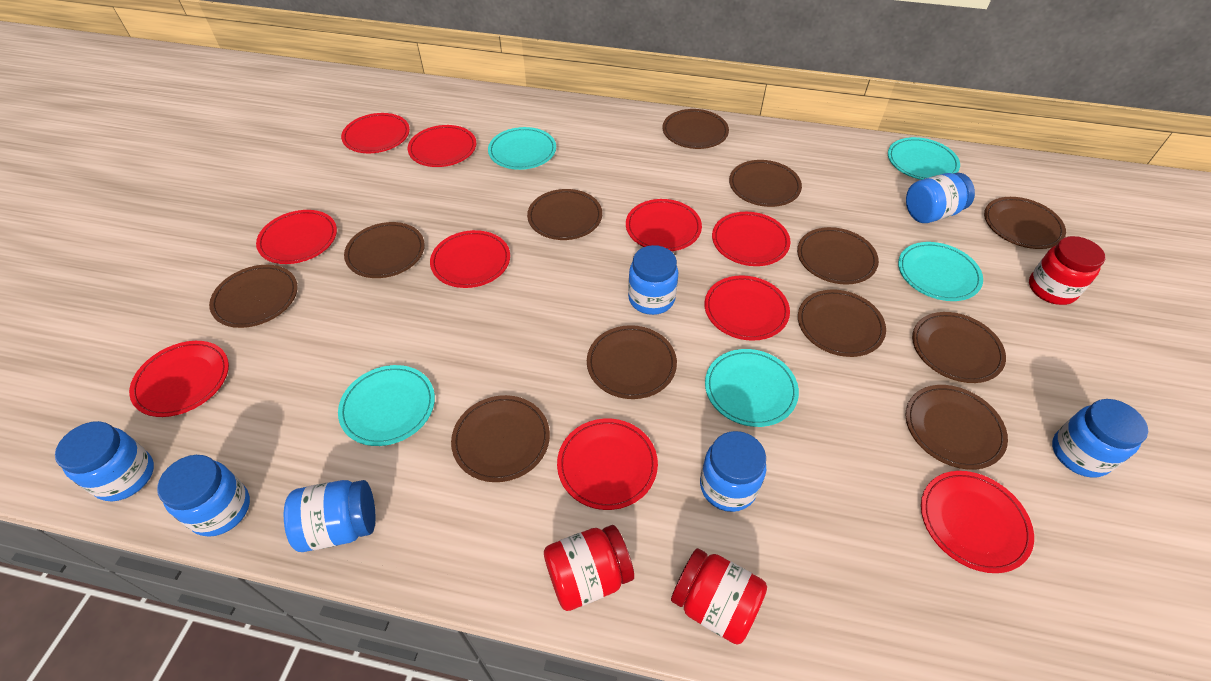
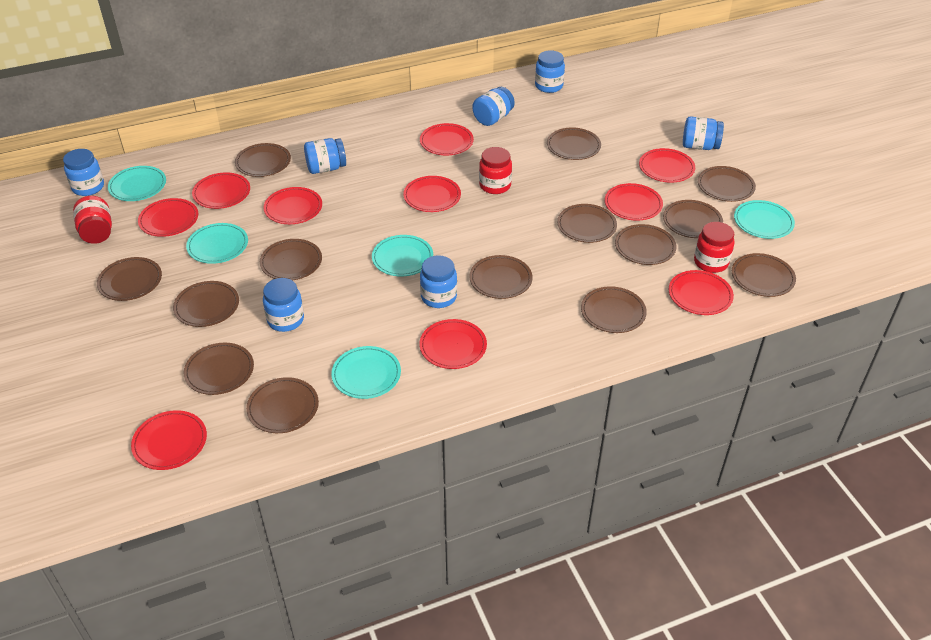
brown plate: 12 -> 14

